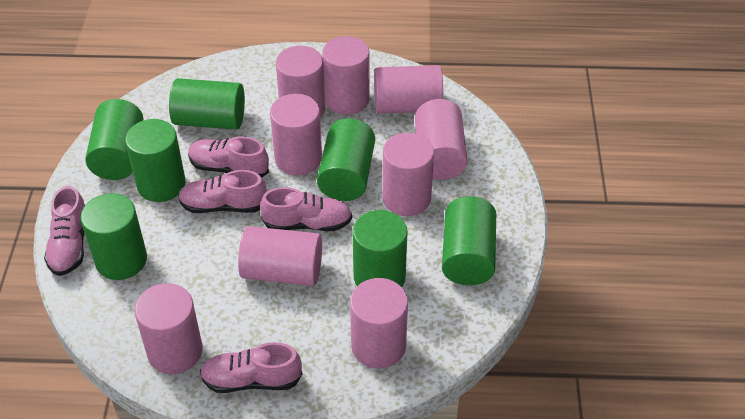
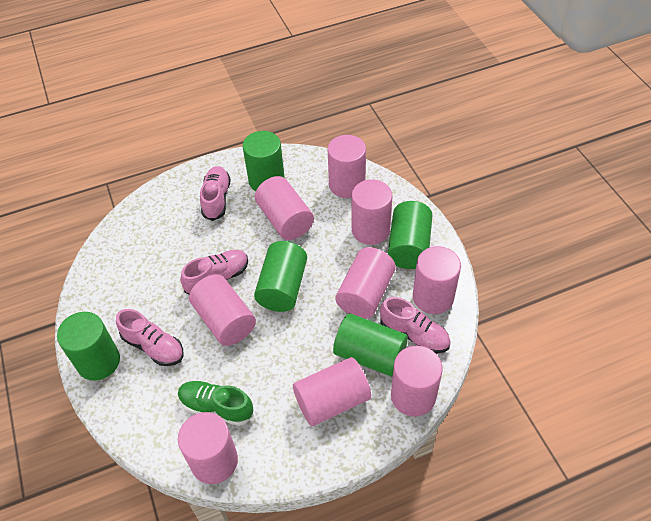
green cylinder: 7 -> 5
green shoe: 0 -> 1
pink shoe: 5 -> 4

